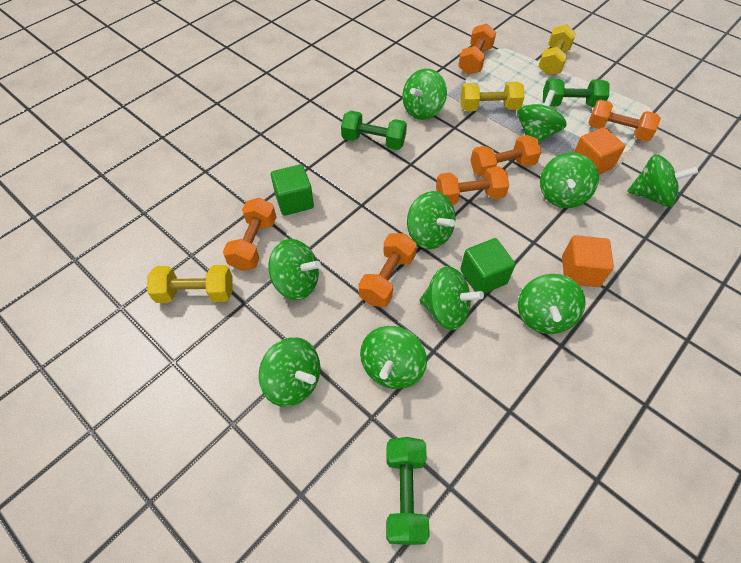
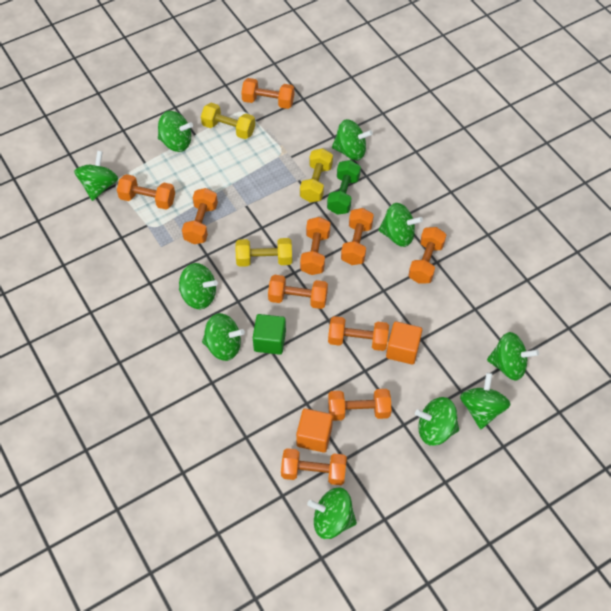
green cube: 2 -> 1
green dumbbell: 3 -> 1
orange dumbbell: 6 -> 10

